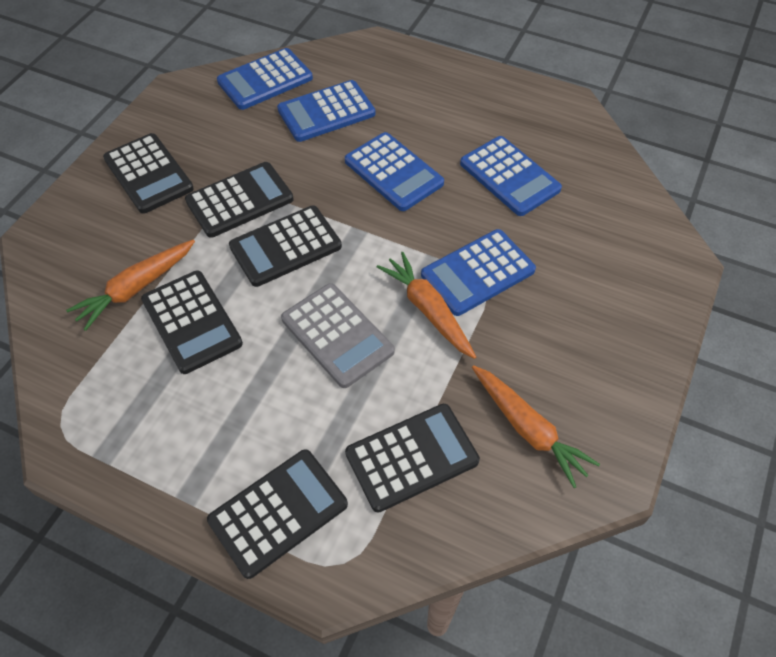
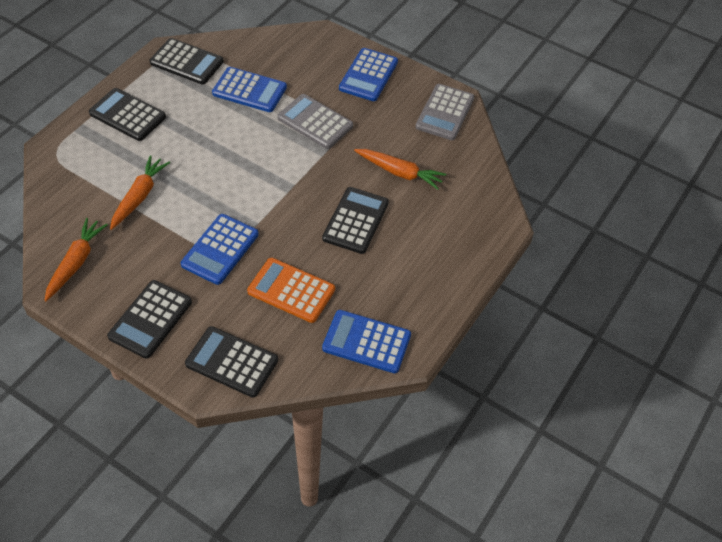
black calculator: 6 -> 5
blue calculator: 5 -> 4
grey calculator: 1 -> 2
orange calculator: 0 -> 1

